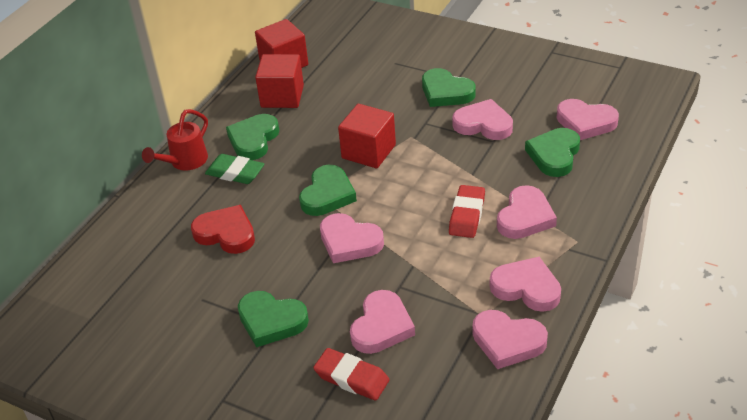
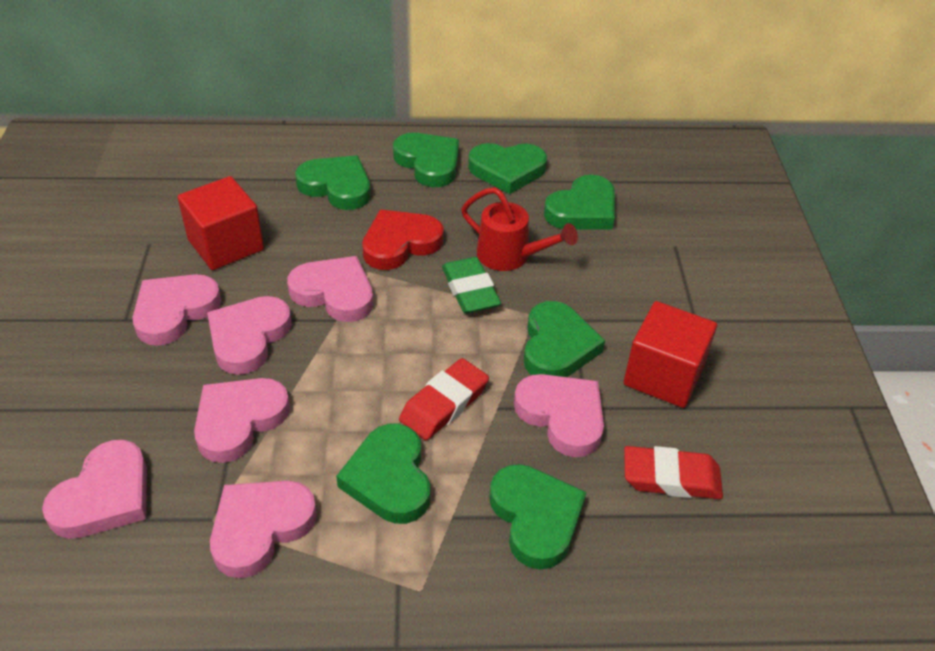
green heart: 5 -> 7
red cube: 3 -> 2

